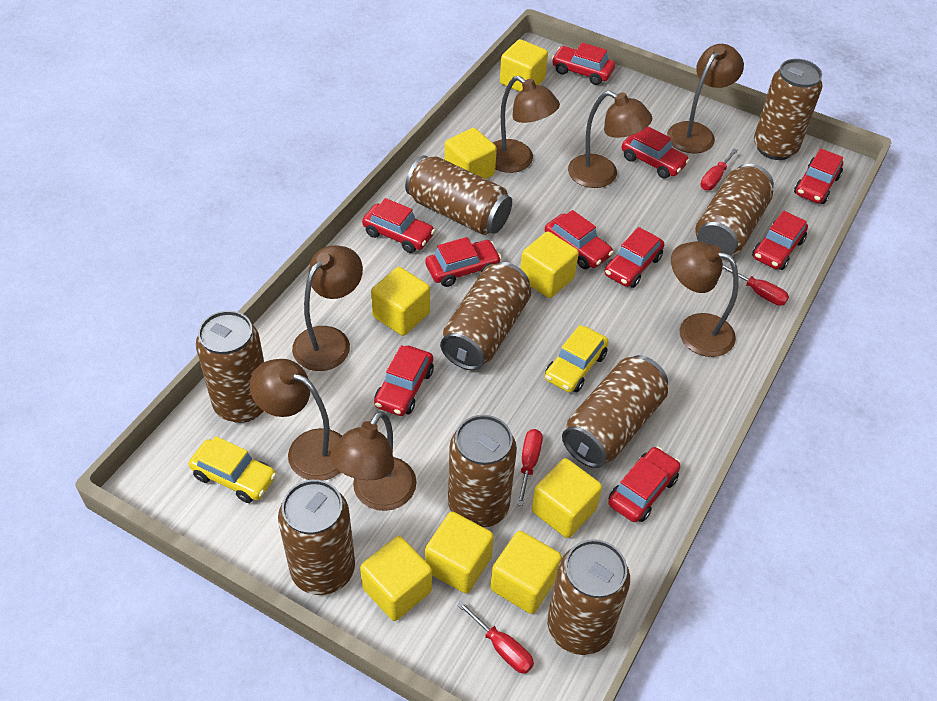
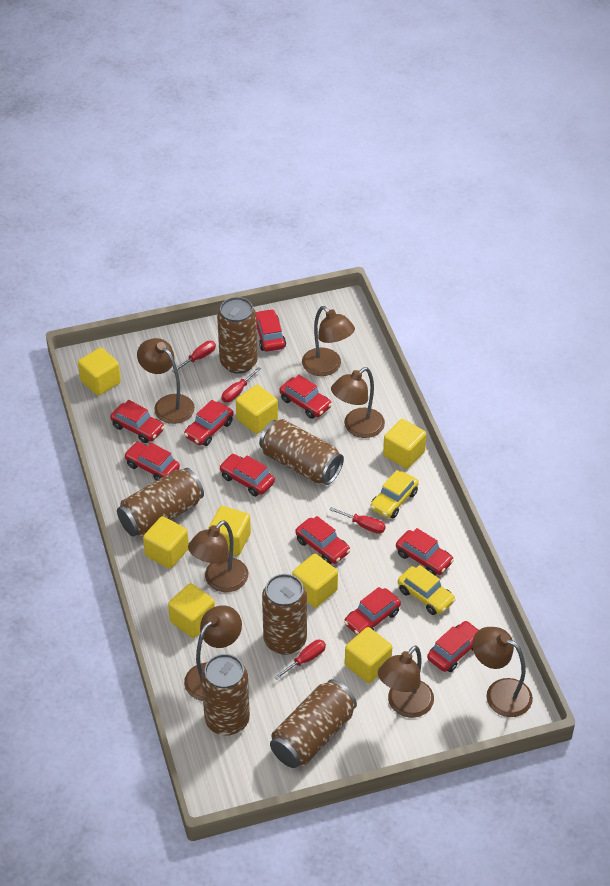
brown can: 9 -> 6

